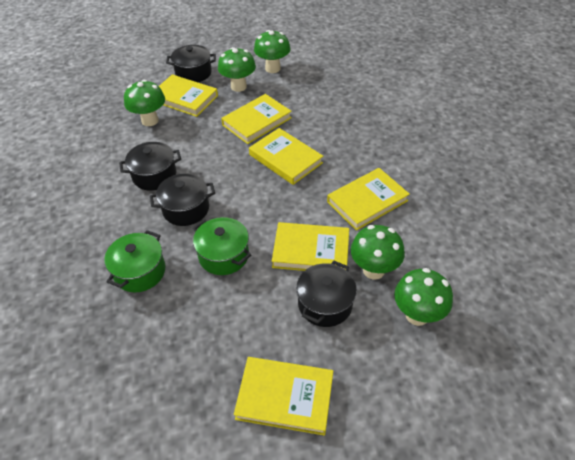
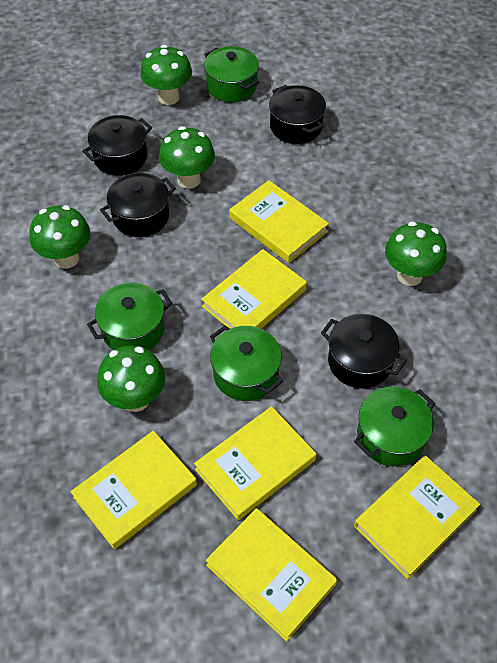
green pot: 2 -> 4

